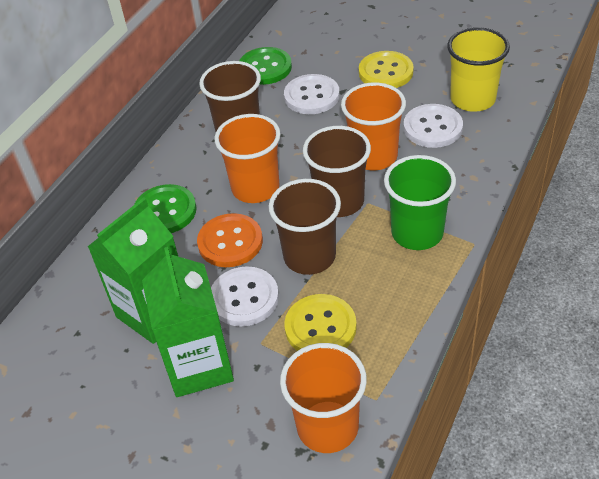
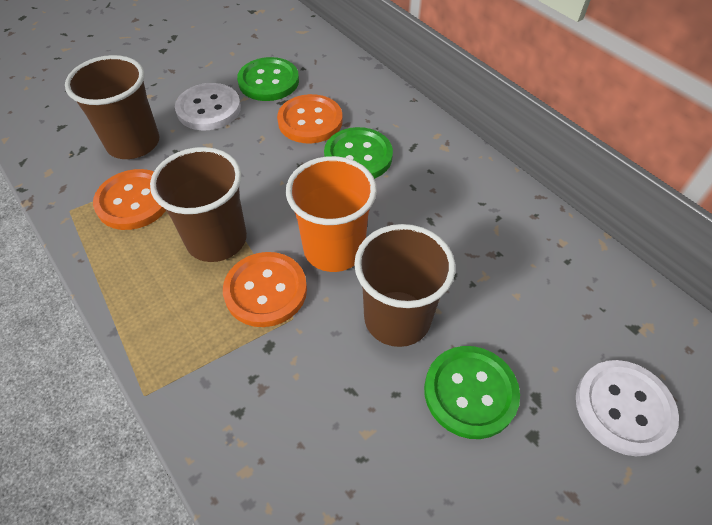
green button: 2 -> 3
green carton: 2 -> 0
green cup: 1 -> 0
orange button: 1 -> 3
orange cup: 3 -> 1
white button: 3 -> 2
yellow button: 2 -> 0
yellow cup: 1 -> 0

